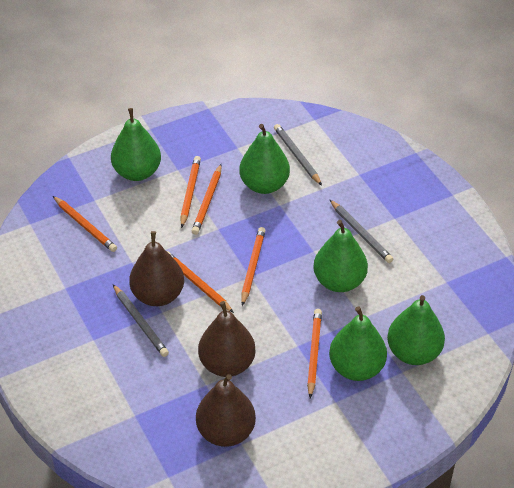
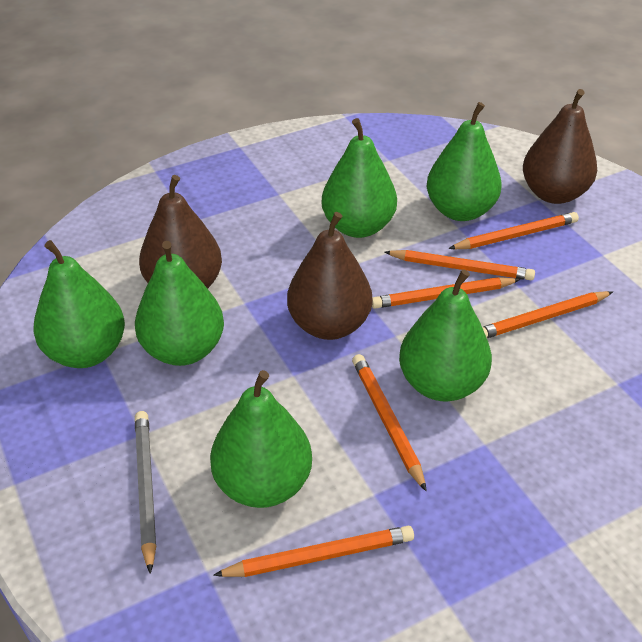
green pear: 5 -> 6
grey pencil: 3 -> 1

